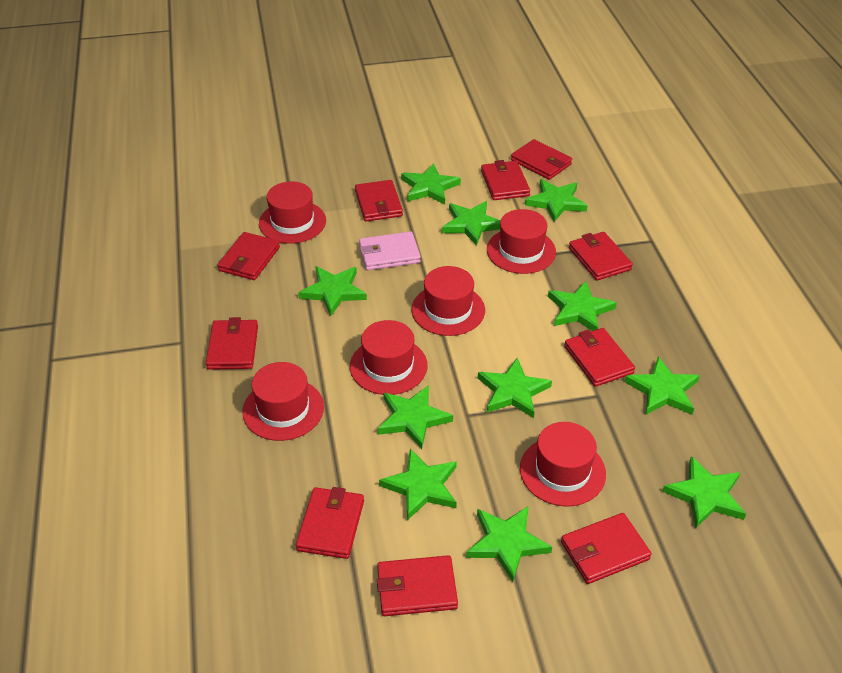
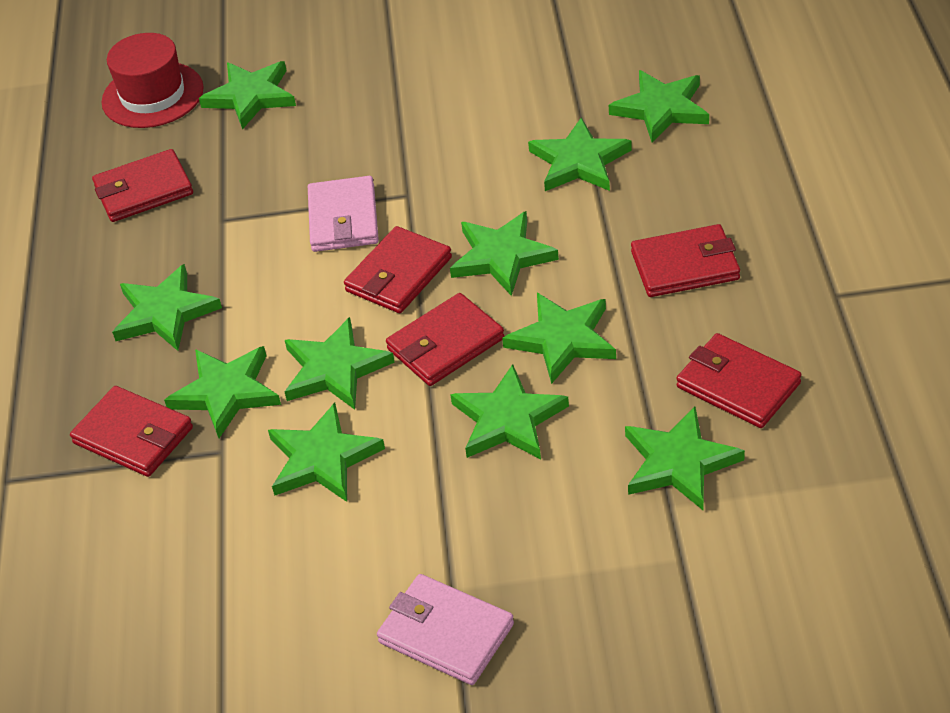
pink wallet: 1 -> 2
red hat: 6 -> 1
red wallet: 10 -> 6

